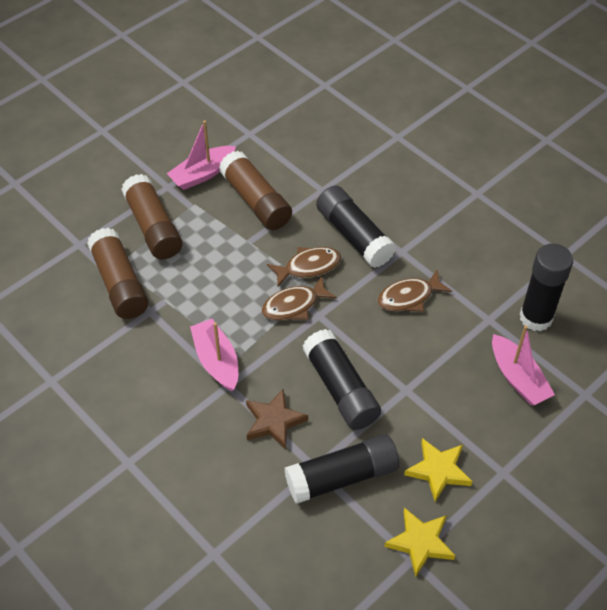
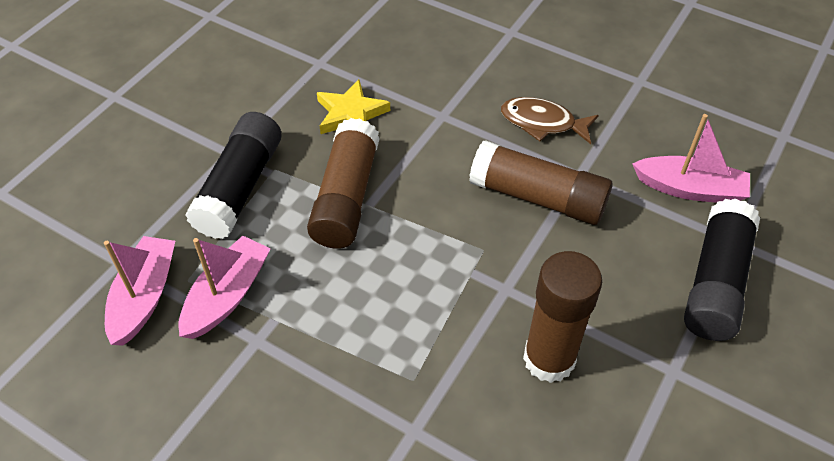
black glue stick: 4 -> 2
brown fish: 3 -> 1
brown star: 1 -> 0
yellow star: 2 -> 1

